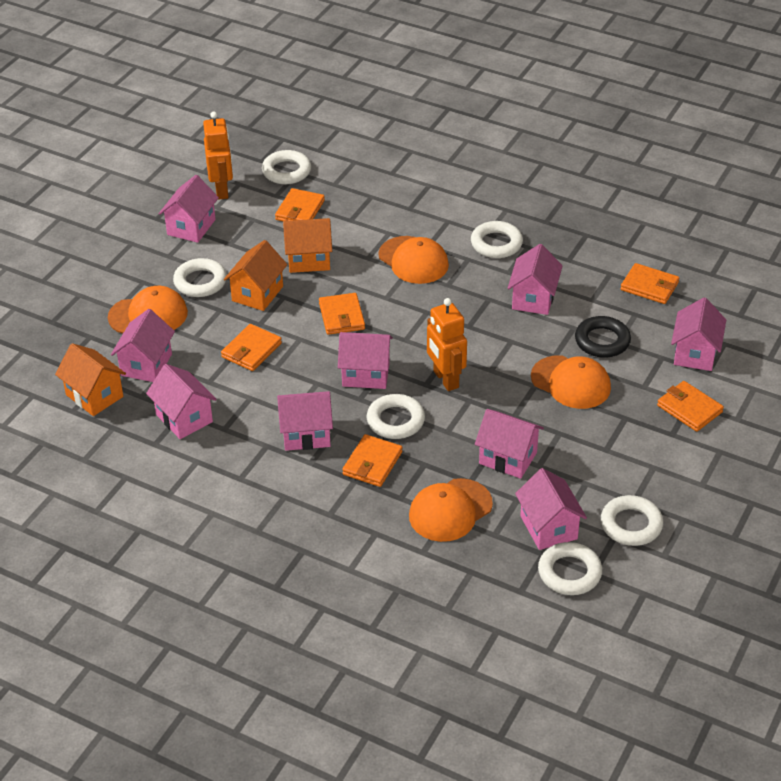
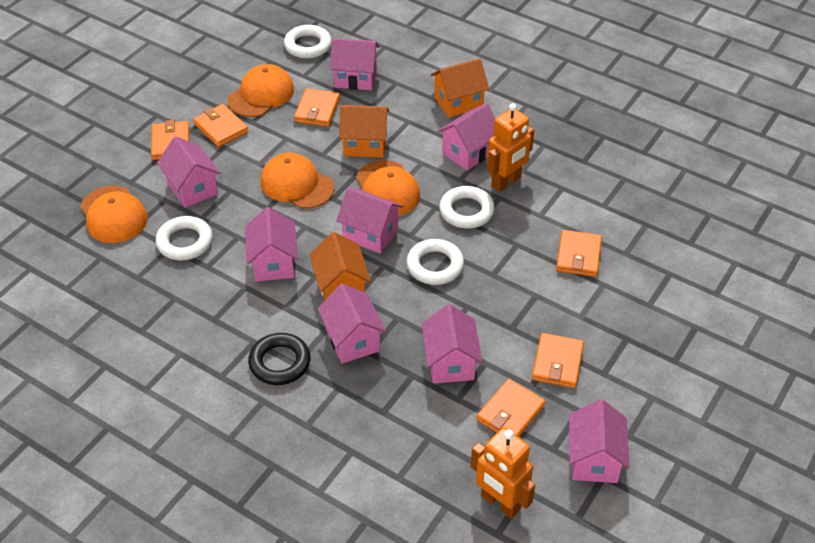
pink house: 9 -> 8
white ring: 6 -> 4

